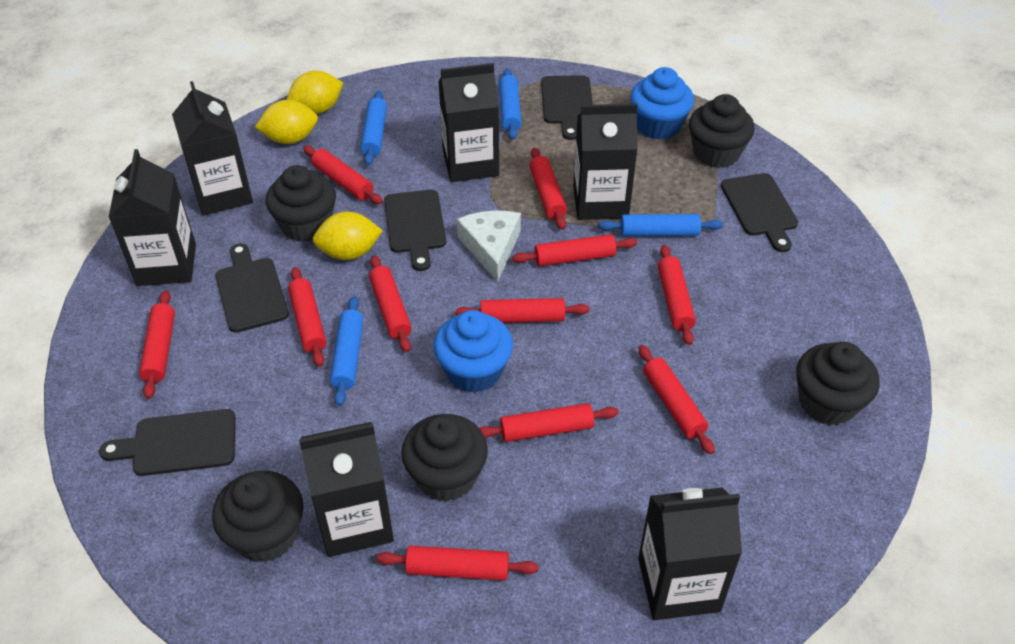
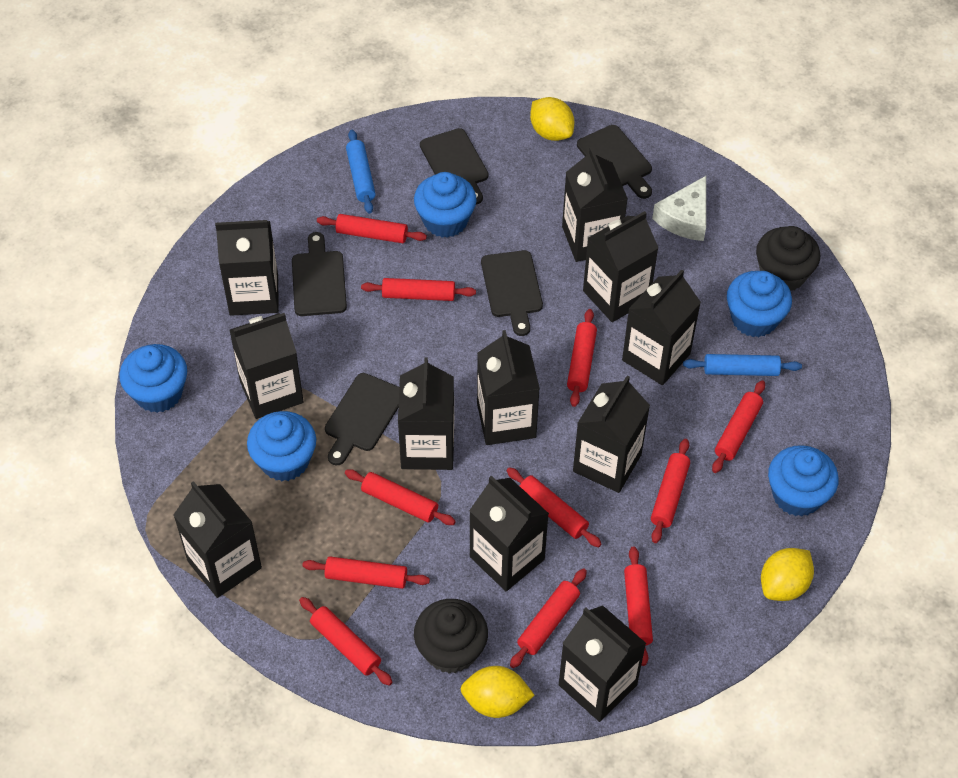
black carton: 6 -> 11
black cupcake: 5 -> 2
blue cupcake: 2 -> 5
blue rolling pin: 4 -> 2

